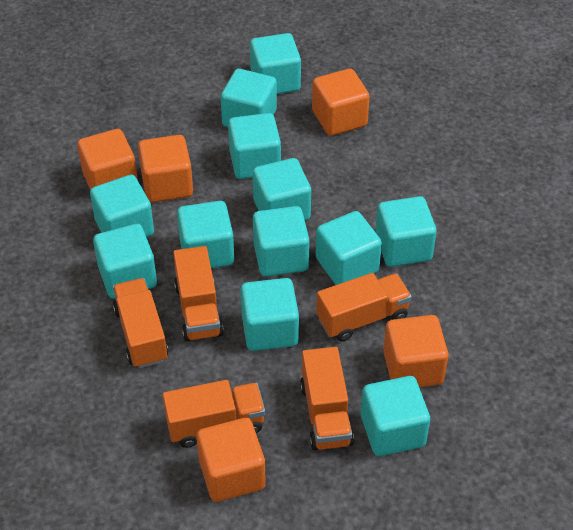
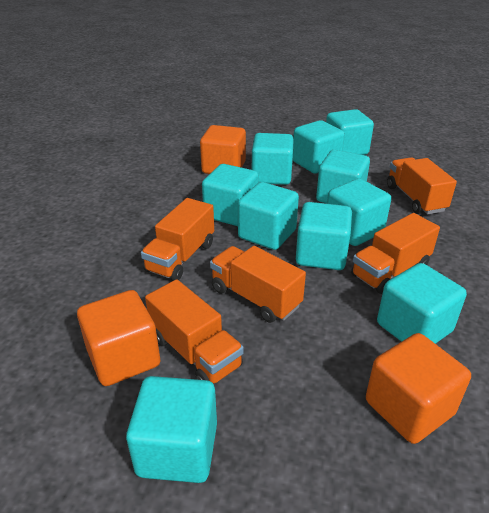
orange cube: 5 -> 3
turquoise cube: 12 -> 10

